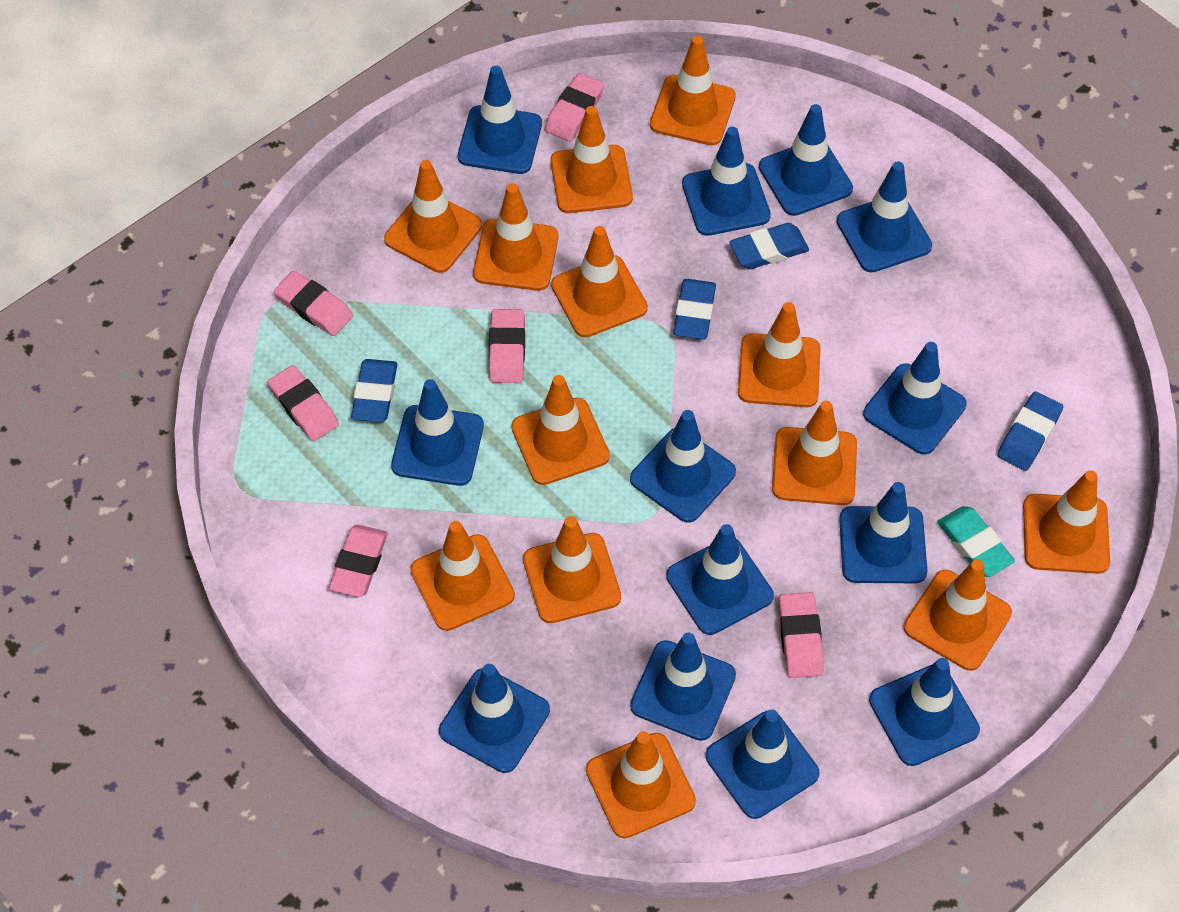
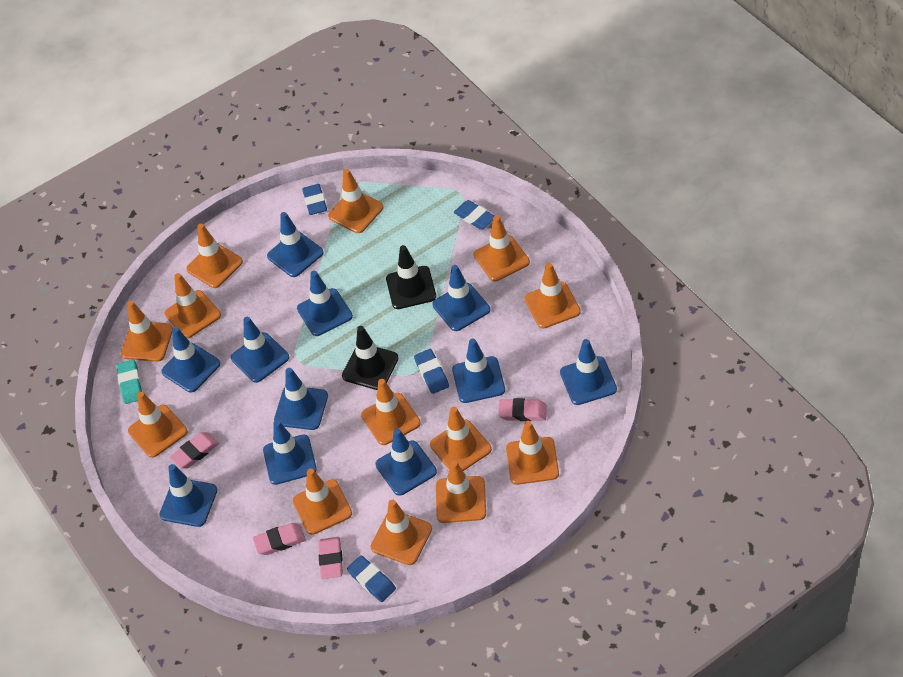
black traffic cone: 0 -> 2
blue traffic cone: 13 -> 11
pink eraser: 6 -> 4

